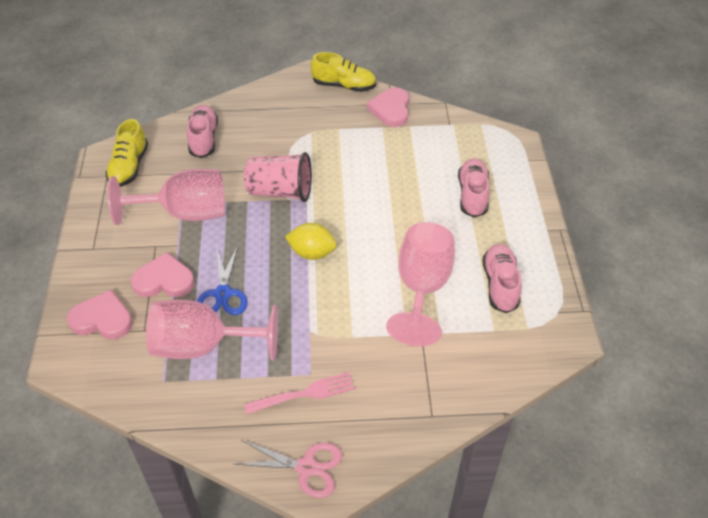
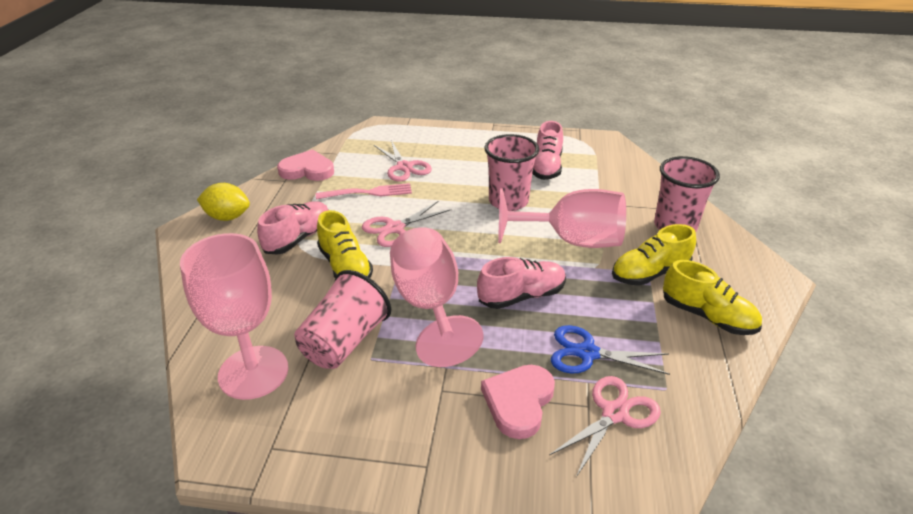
pink cup: 1 -> 3
pink heart: 3 -> 2
pink scissors: 1 -> 3
yellow shoe: 2 -> 3

